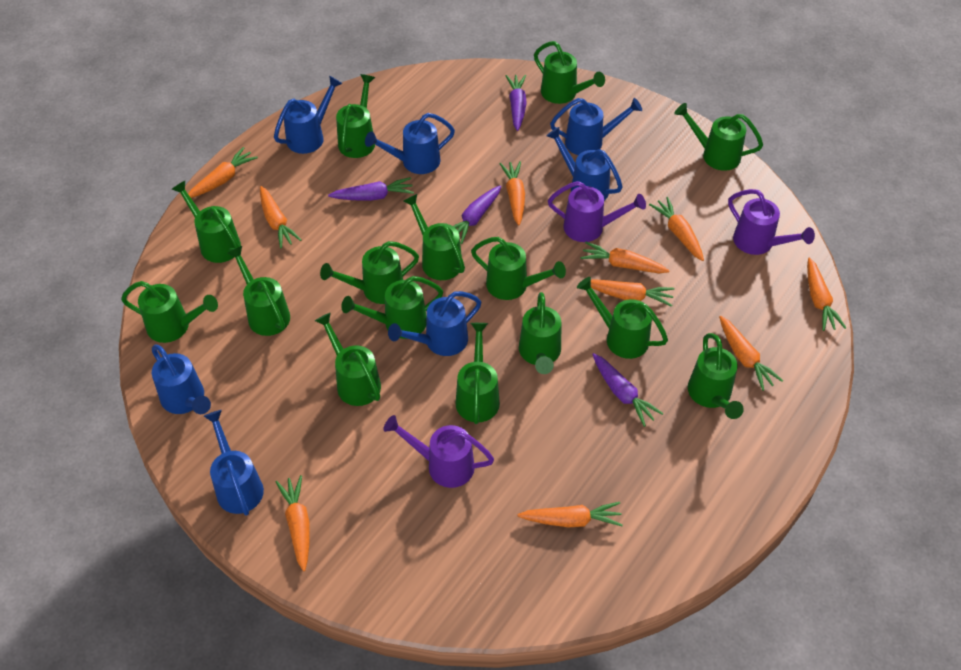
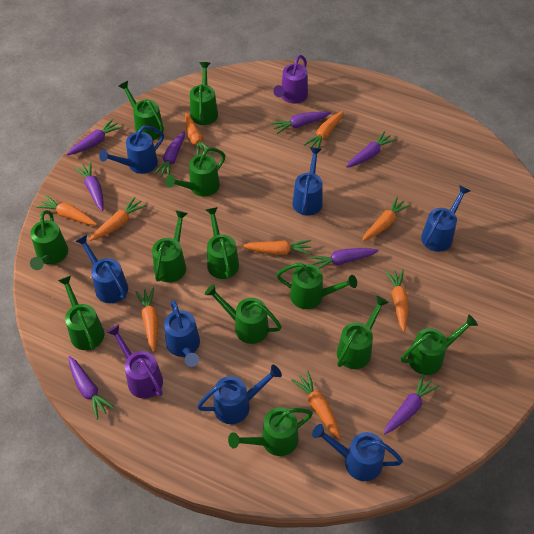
green watering can: 15 -> 12
orange carrot: 10 -> 9
purple carrot: 4 -> 8
purple watering can: 3 -> 2

